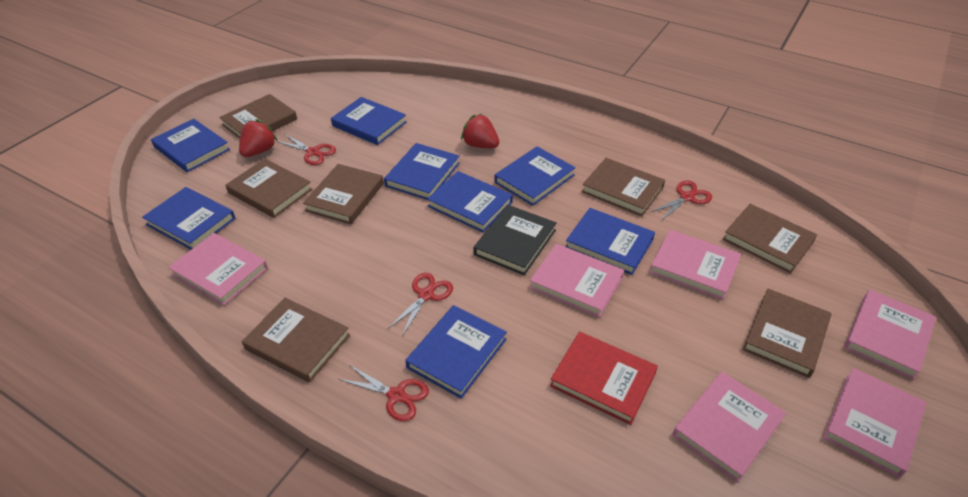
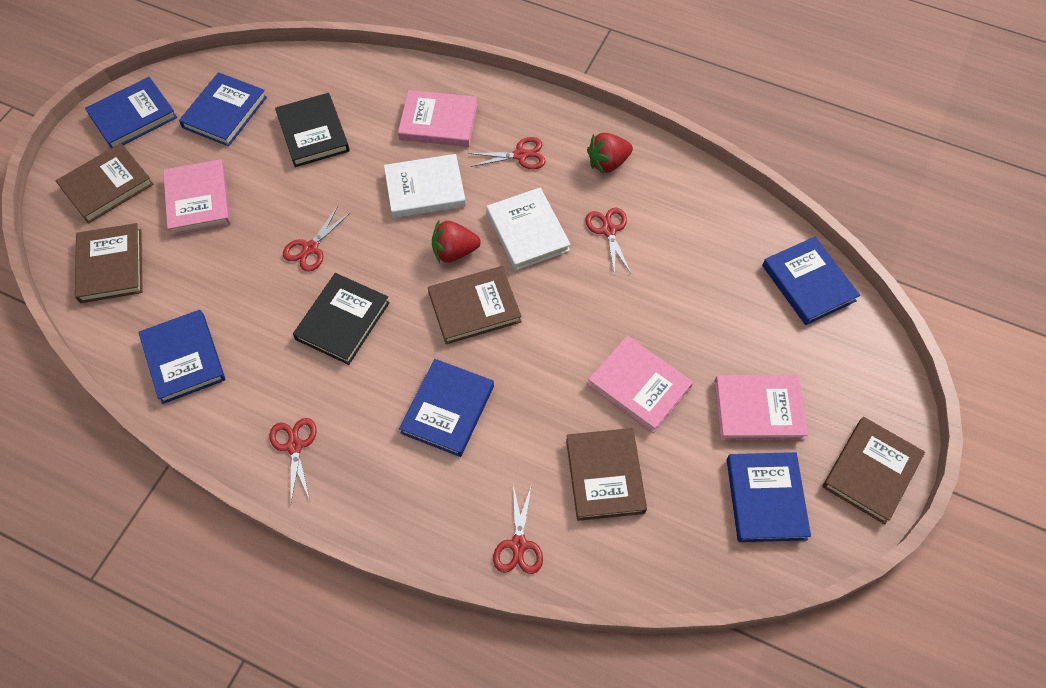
black book: 1 -> 2
blue book: 8 -> 6
brown book: 7 -> 5
pink book: 6 -> 4
red book: 1 -> 0
red scissors: 4 -> 5
white book: 0 -> 2

